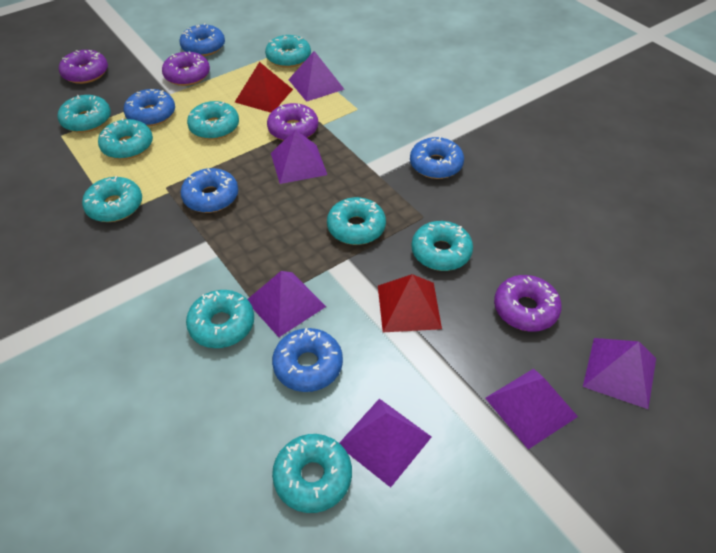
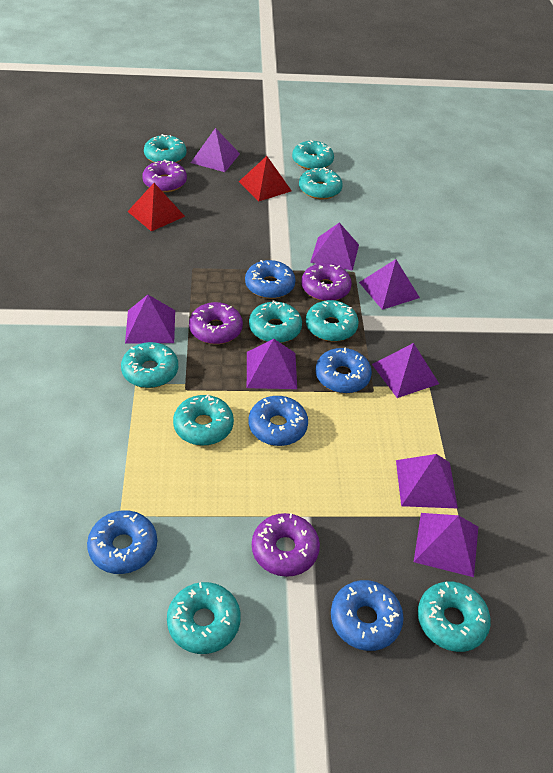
purple pyramid: 6 -> 8

